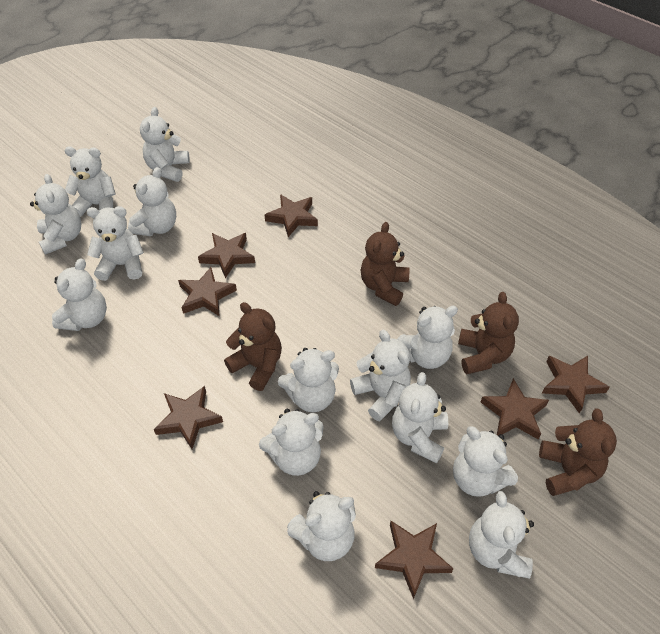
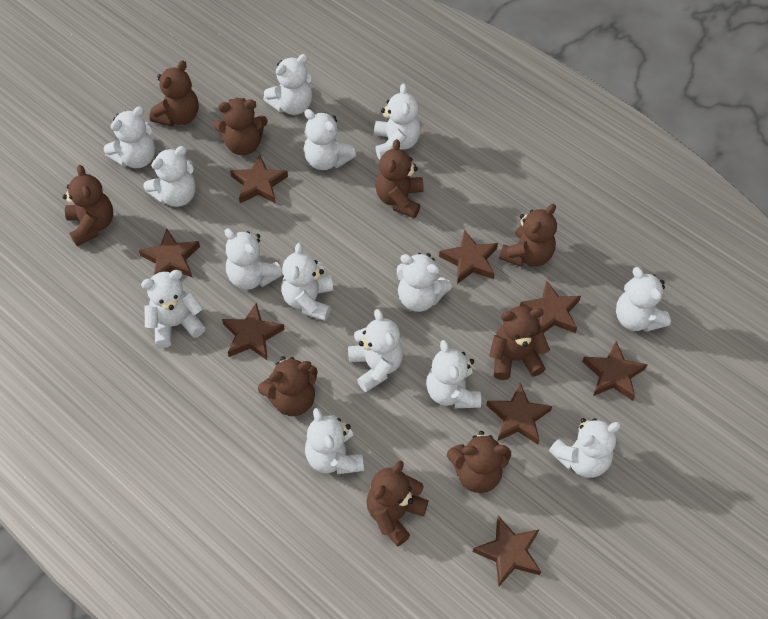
brown star: 7 -> 8
brown teddy bear: 4 -> 9

